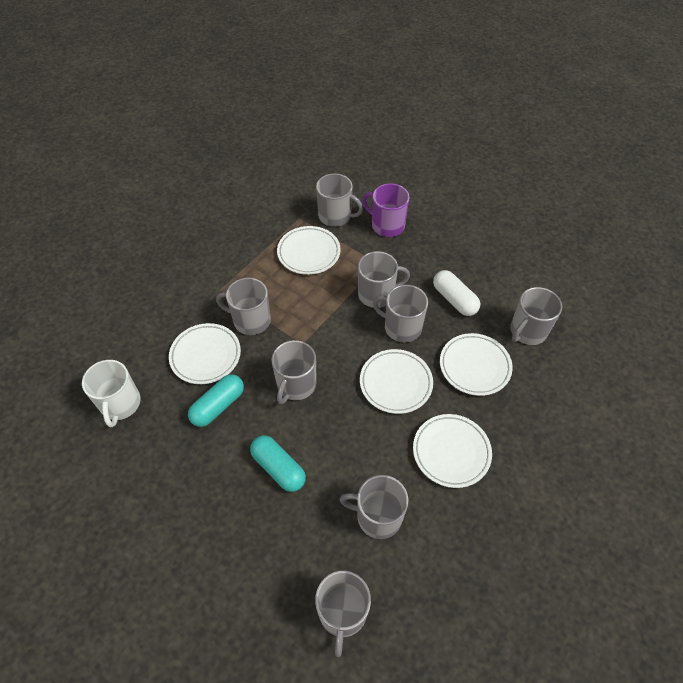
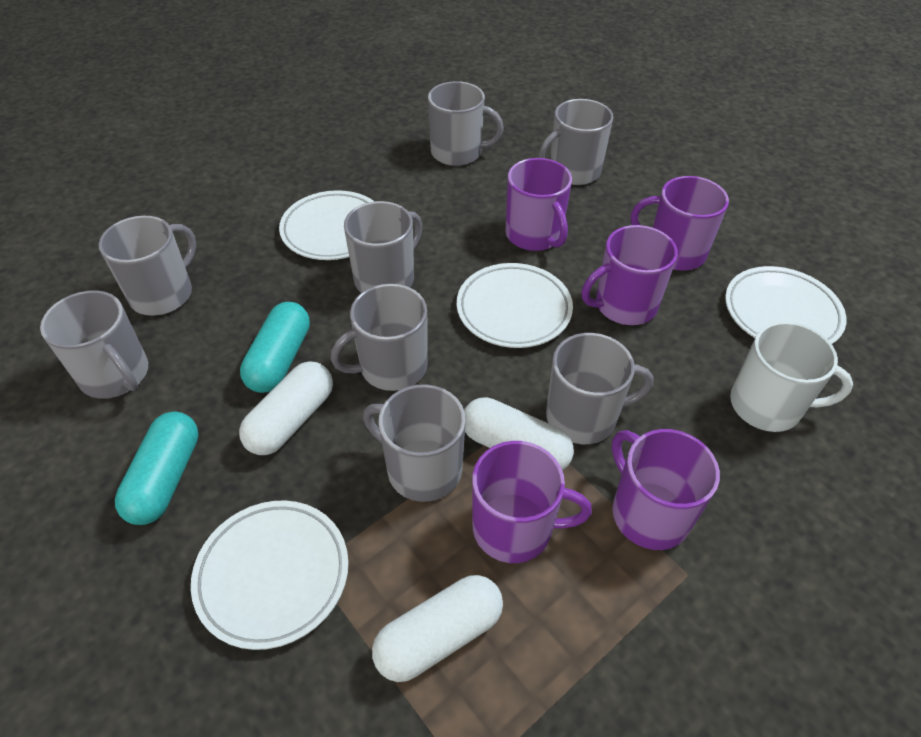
purple mug: 1 -> 5
white capsule: 1 -> 3
white plate: 5 -> 4

